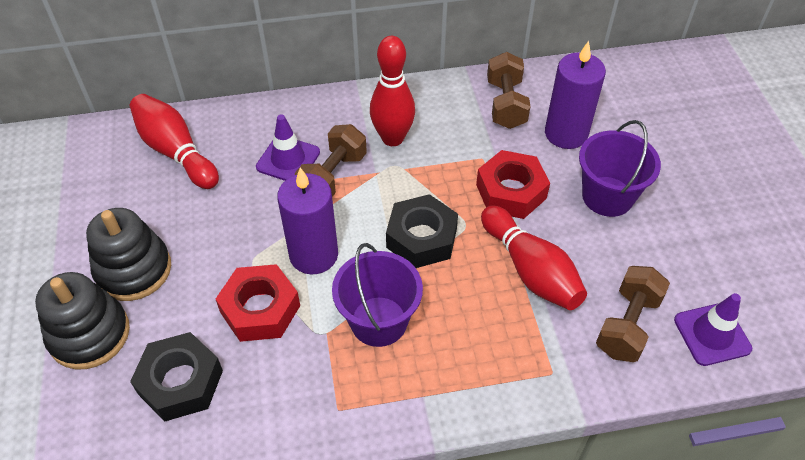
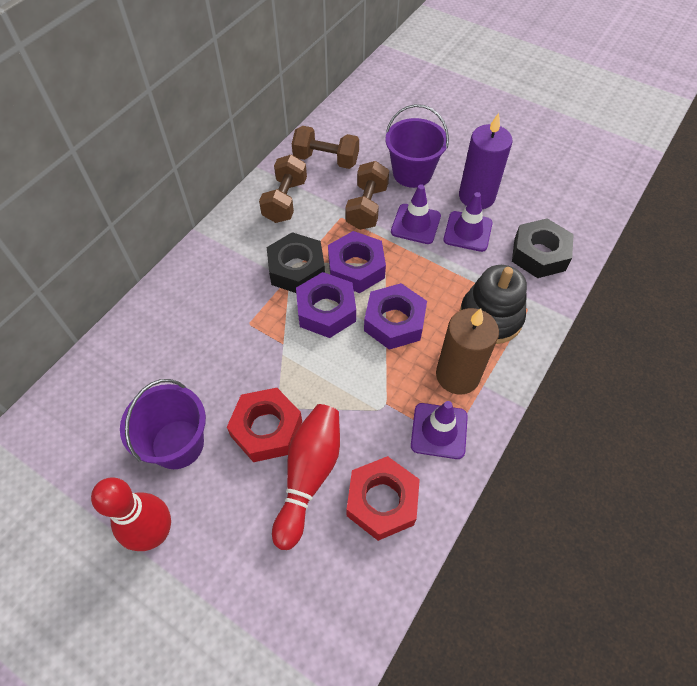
black stacking toy: 2 -> 1
brown candle: 0 -> 1
purple candle: 2 -> 1
purple nut: 0 -> 3
purple traffic cone: 2 -> 3
red bowling pin: 3 -> 2

